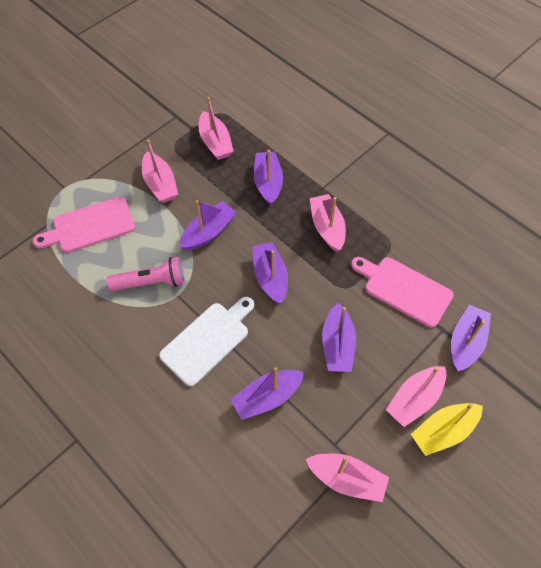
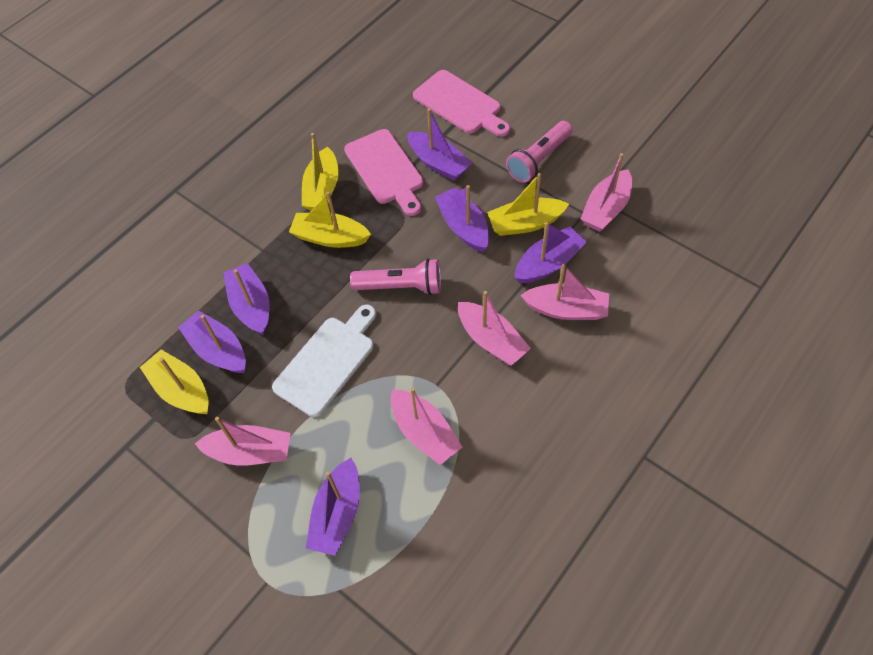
pink flashlight: 1 -> 2
yellow boat: 1 -> 4

